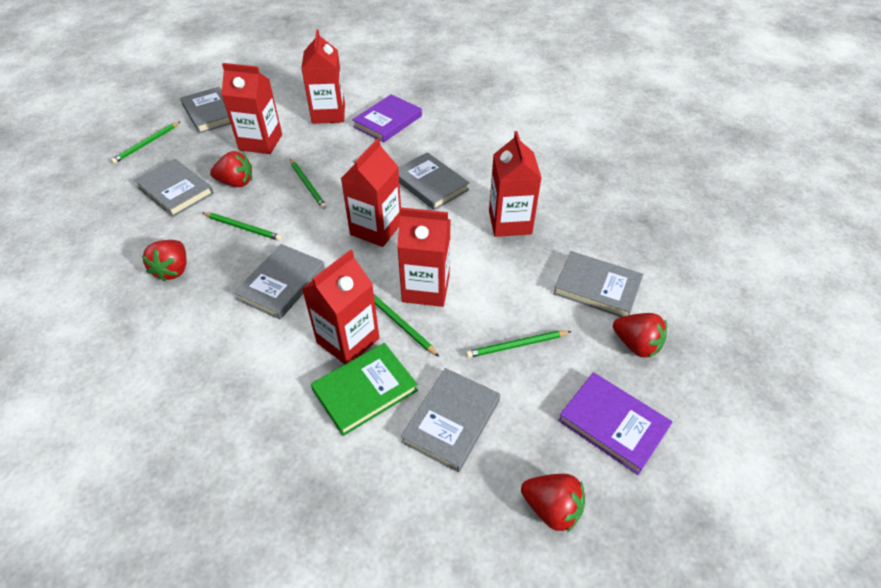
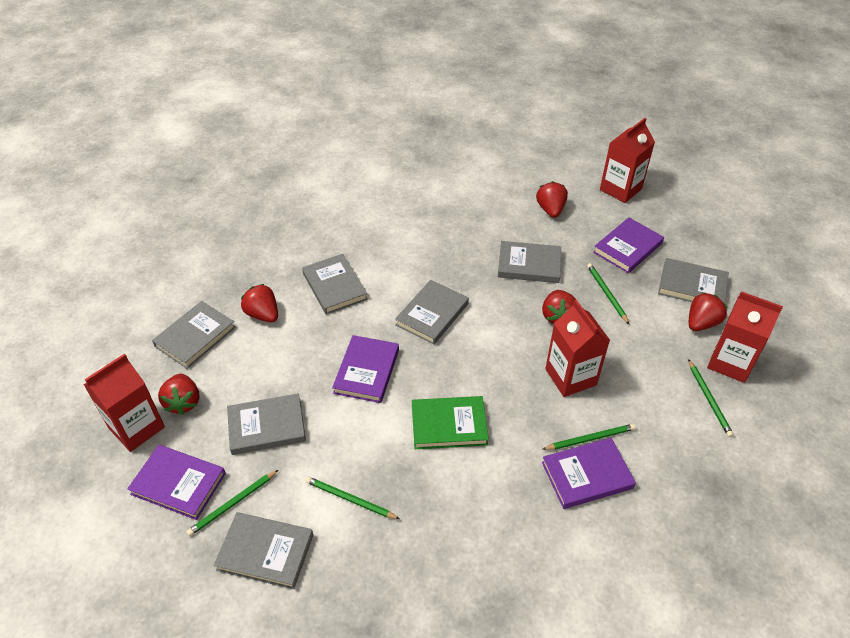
grey book: 6 -> 7
purple book: 2 -> 4
red carton: 6 -> 4
red strawberry: 4 -> 5

